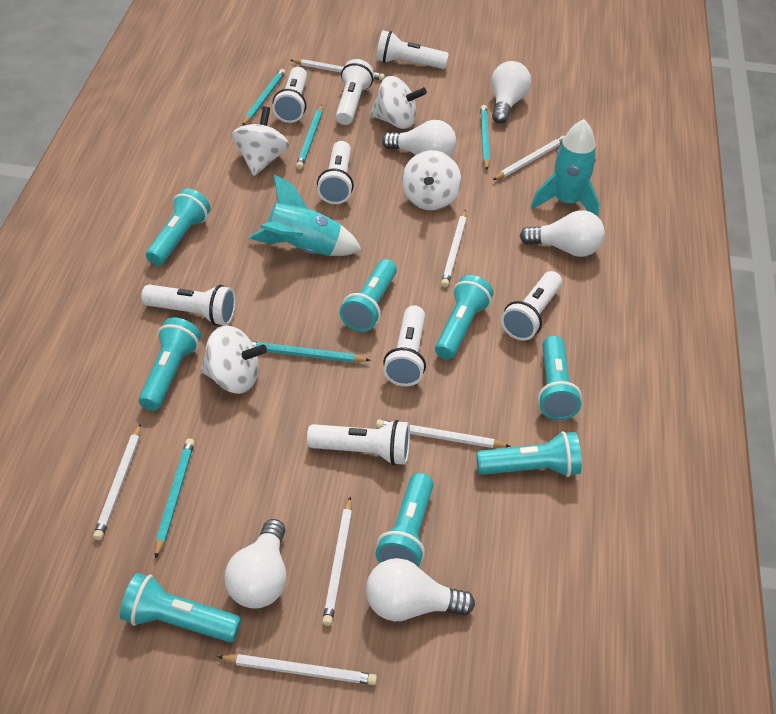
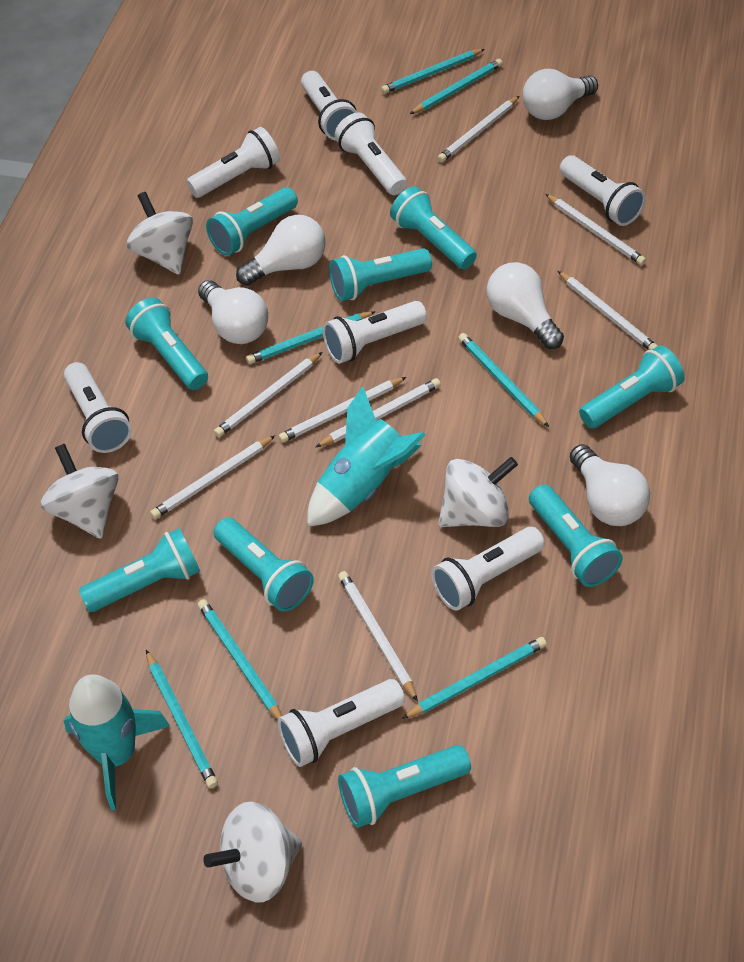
turquoise flashlight: 8 -> 9
turquoise pencil: 5 -> 7
white pencil: 7 -> 8

